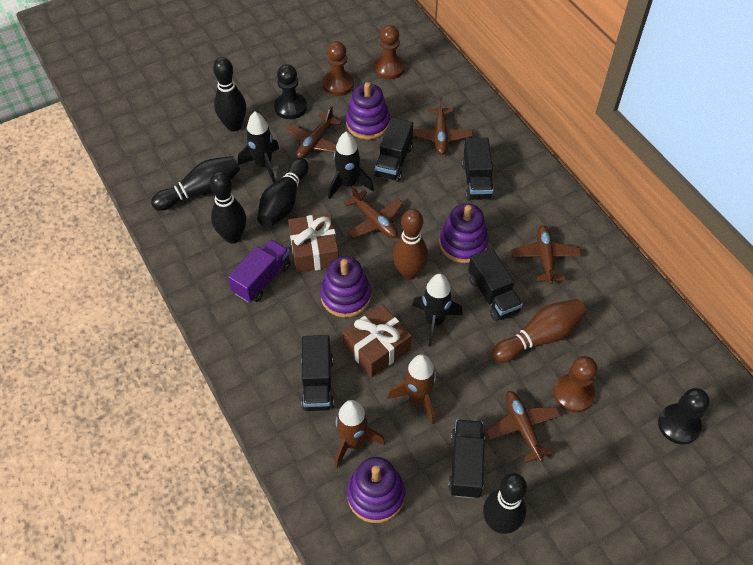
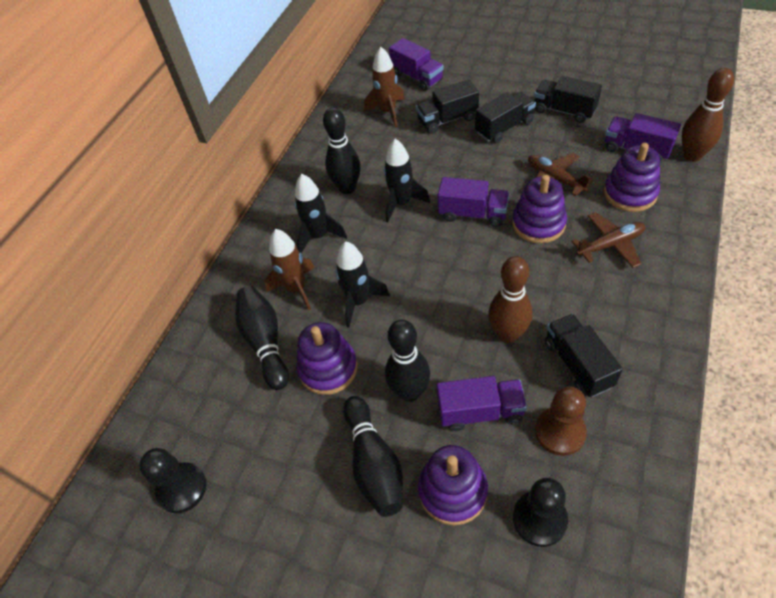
black bowling pin: 5 -> 4
black truck: 5 -> 4
brown gift: 2 -> 0
brown pawn: 3 -> 1
brown plane: 5 -> 2
purple truck: 1 -> 4

